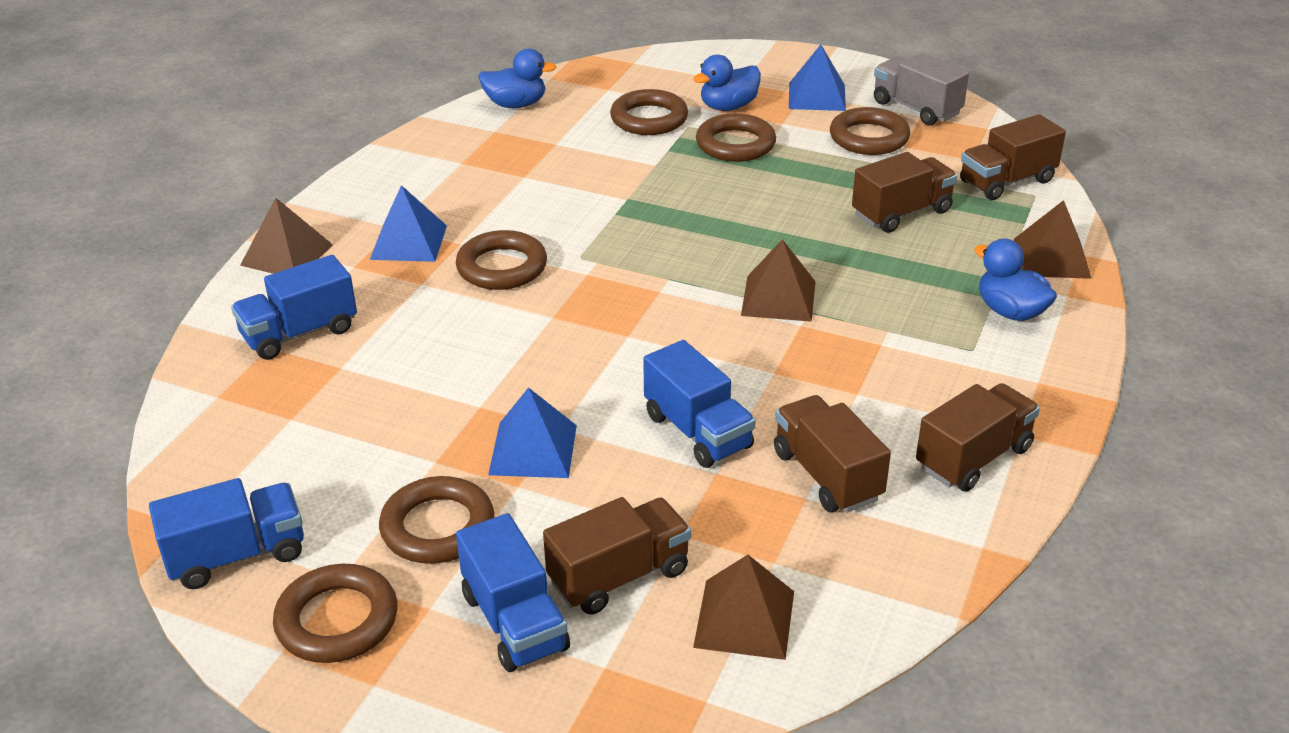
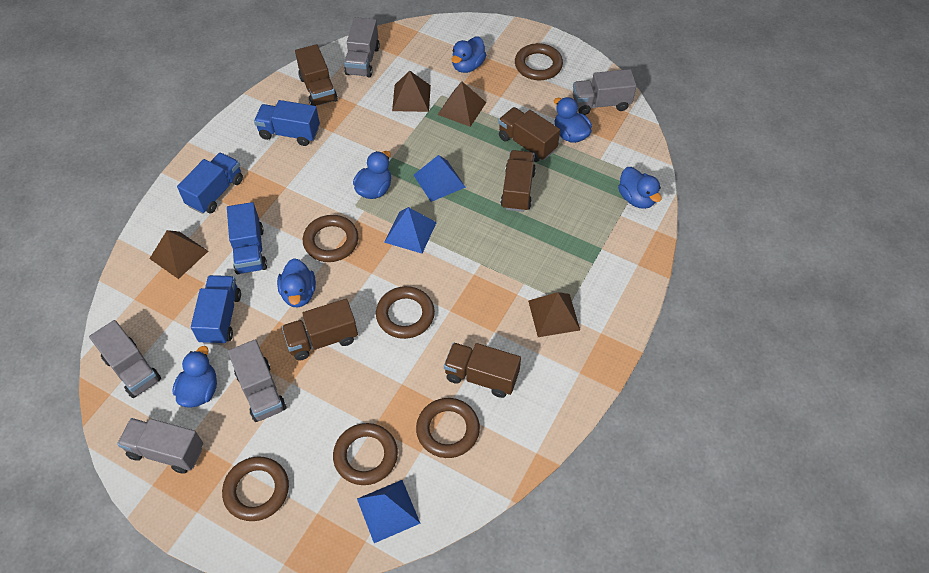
blue duck: 3 -> 6
grey truck: 1 -> 5

